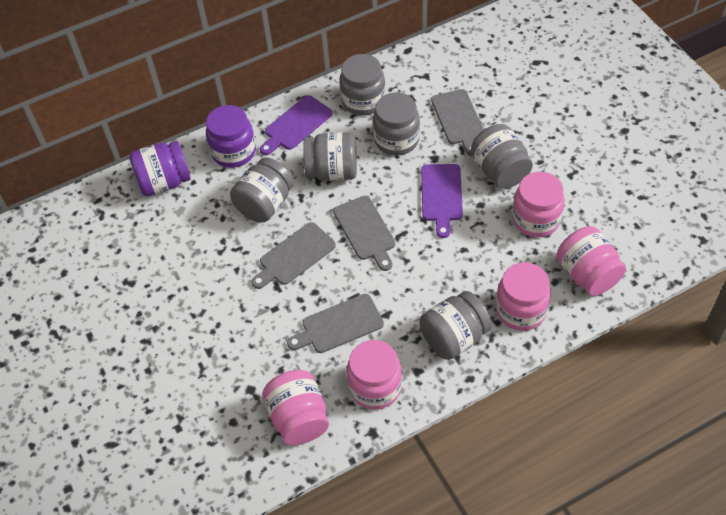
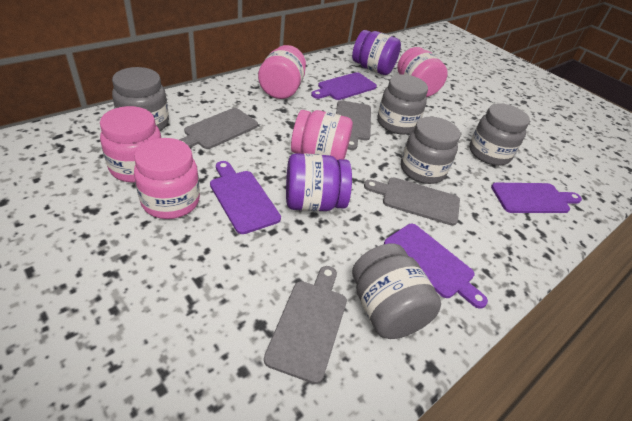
grey jar: 6 -> 5
purple cutting board: 2 -> 4

